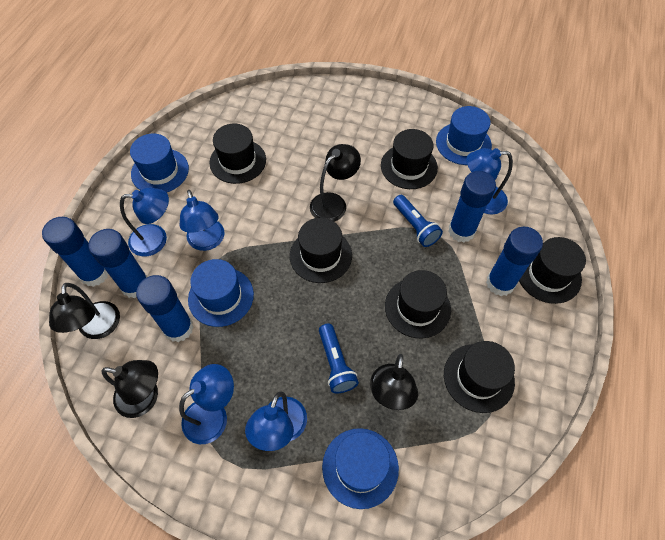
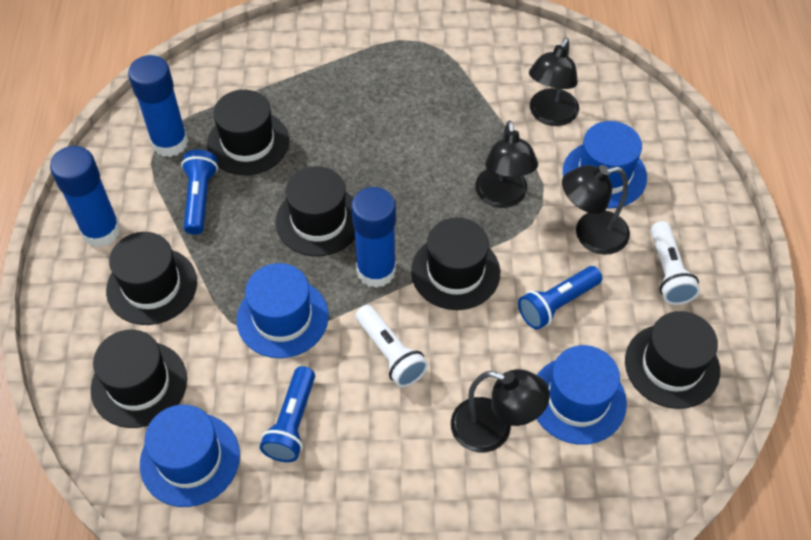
blue flashlight: 2 -> 3
blue glue stick: 5 -> 3
blue lamp: 5 -> 0
white flashlight: 0 -> 2

